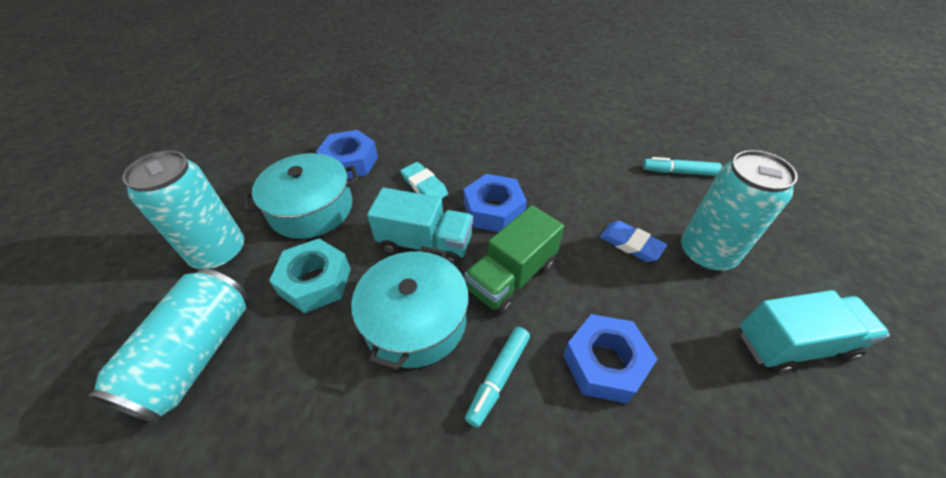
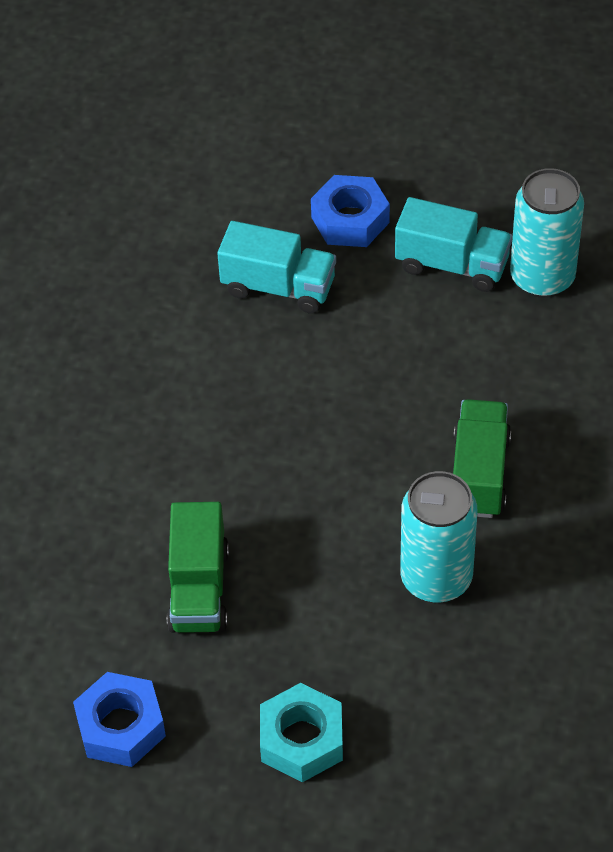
blue eraser: 1 -> 0
blue nut: 3 -> 2
green truck: 1 -> 2
turquoise can: 3 -> 2
turquoise eraser: 1 -> 0
turquoise marker: 2 -> 0
turquoise pot: 2 -> 0

